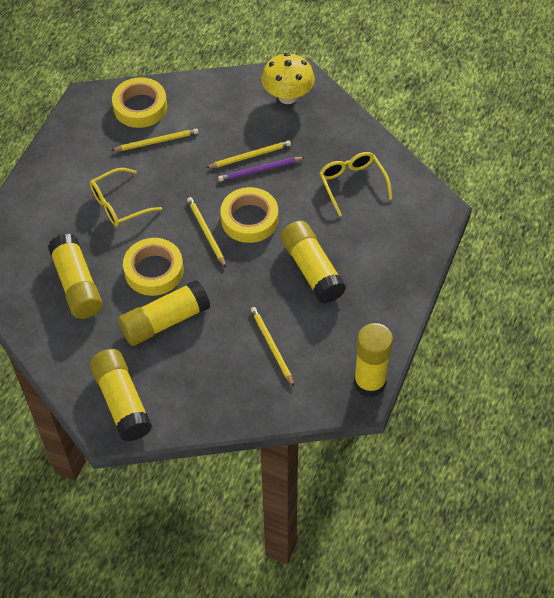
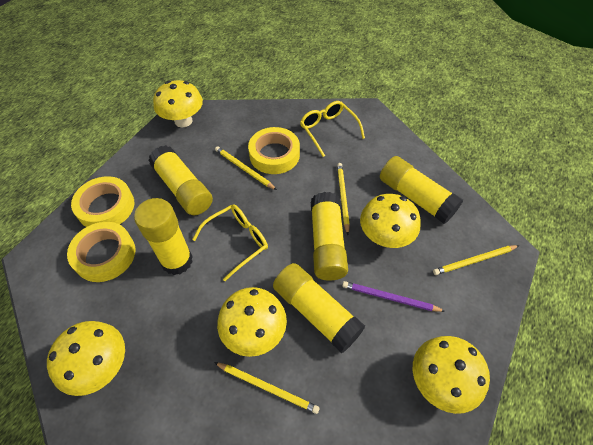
yellow mushroom: 1 -> 5

